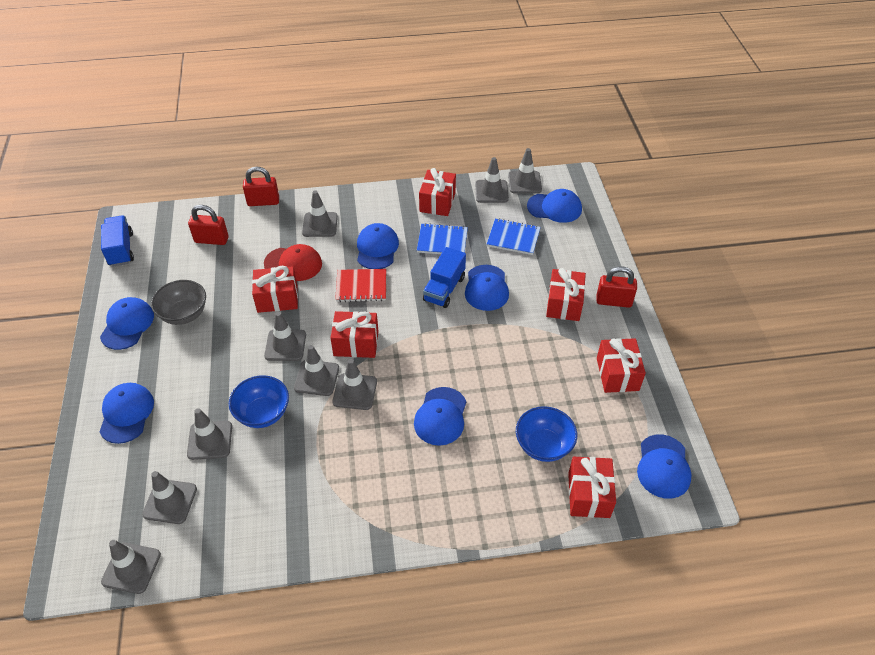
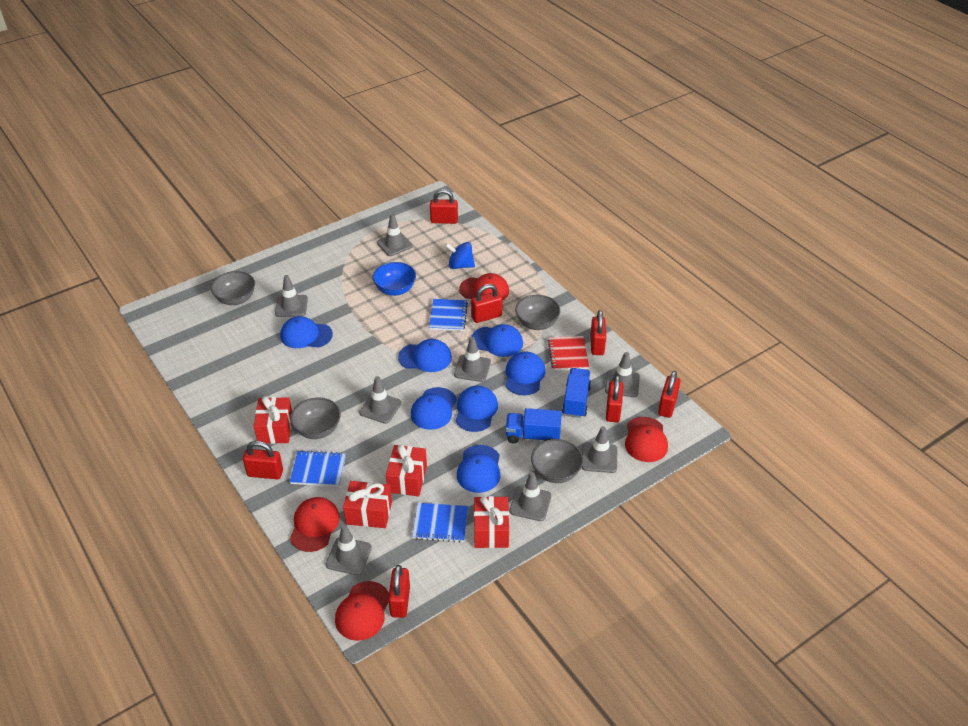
blue bowl: 2 -> 1
blue notebook: 2 -> 3
blue spinning top: 0 -> 1
grey bowl: 1 -> 4
grey traffic cone: 9 -> 8
red cap: 1 -> 4
red gift: 6 -> 4
red padlock: 3 -> 7

